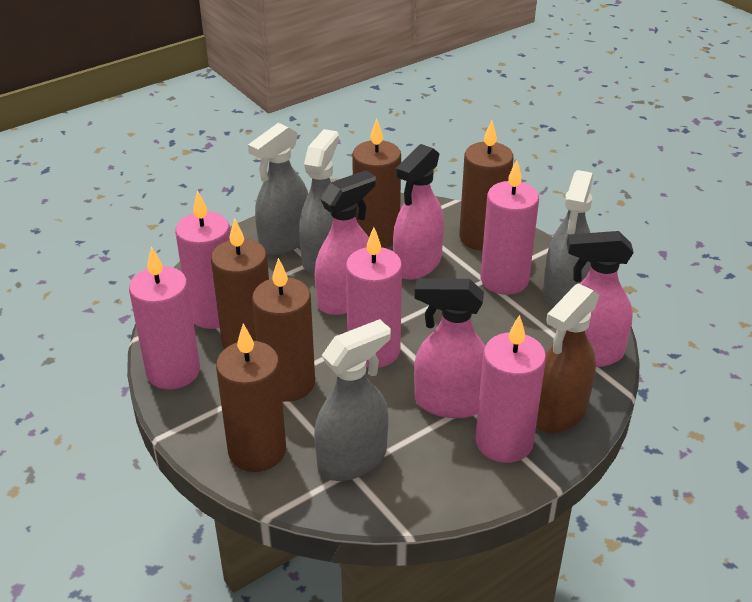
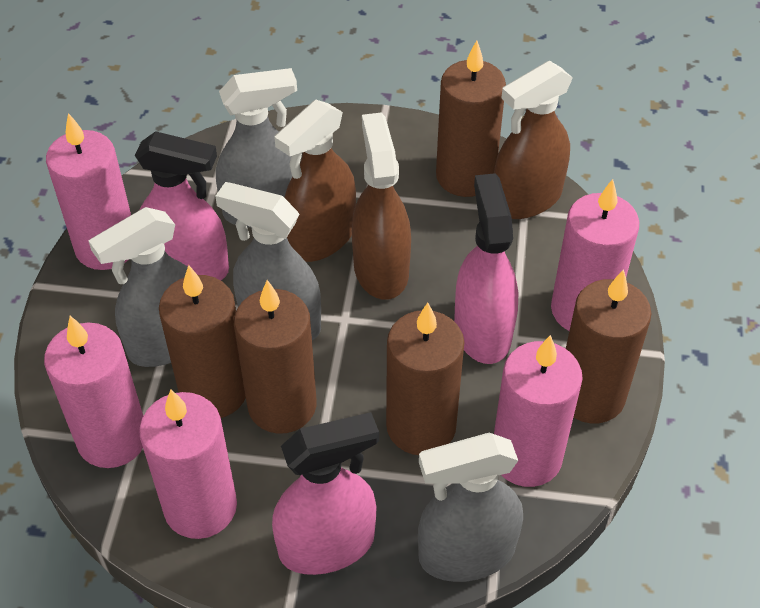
brown spray bottle: 1 -> 3
pink spray bottle: 4 -> 3

